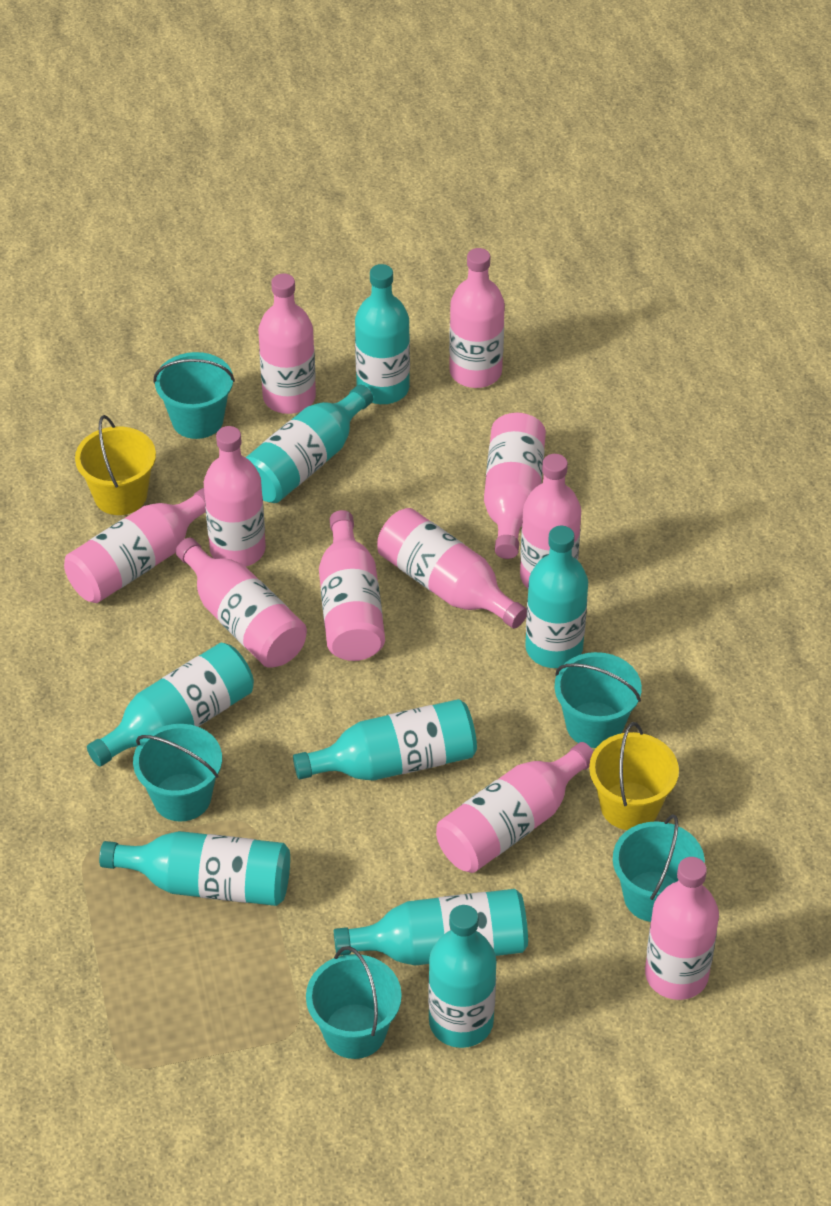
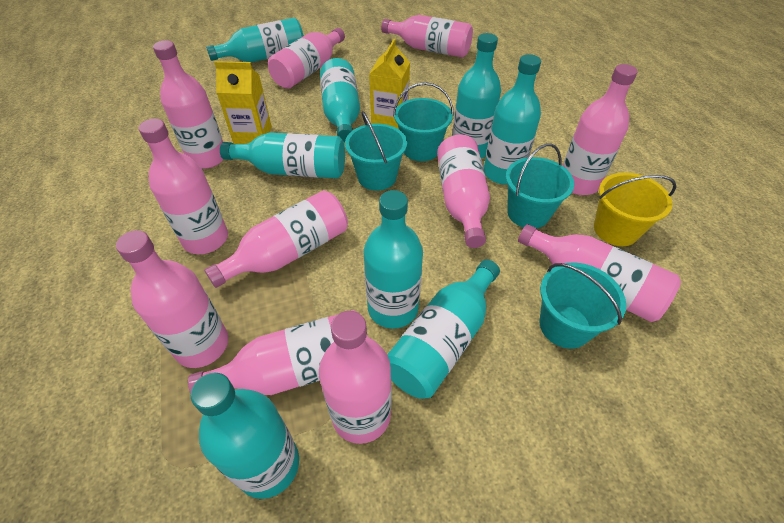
turquoise bucket: 5 -> 4
yellow bucket: 2 -> 1
yellow carton: 0 -> 2

